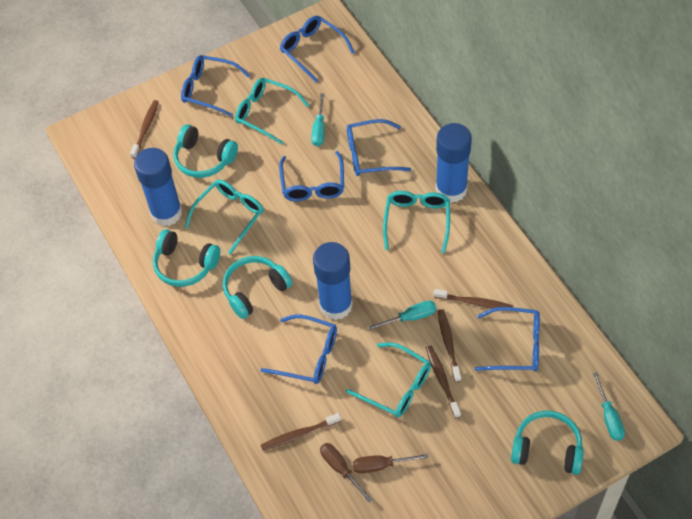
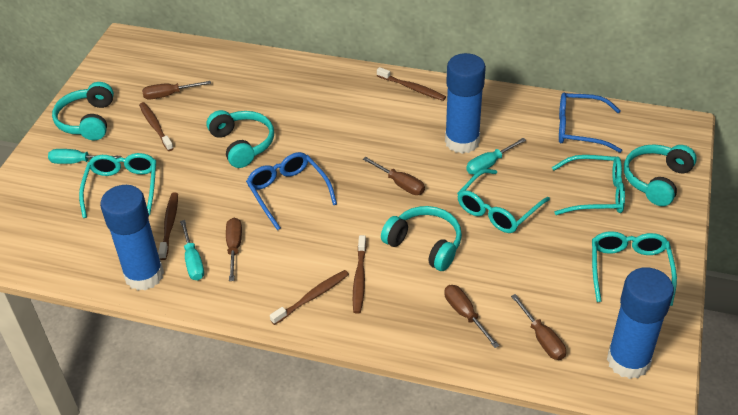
blue glasses: 6 -> 2
brown screwdriver: 2 -> 5

